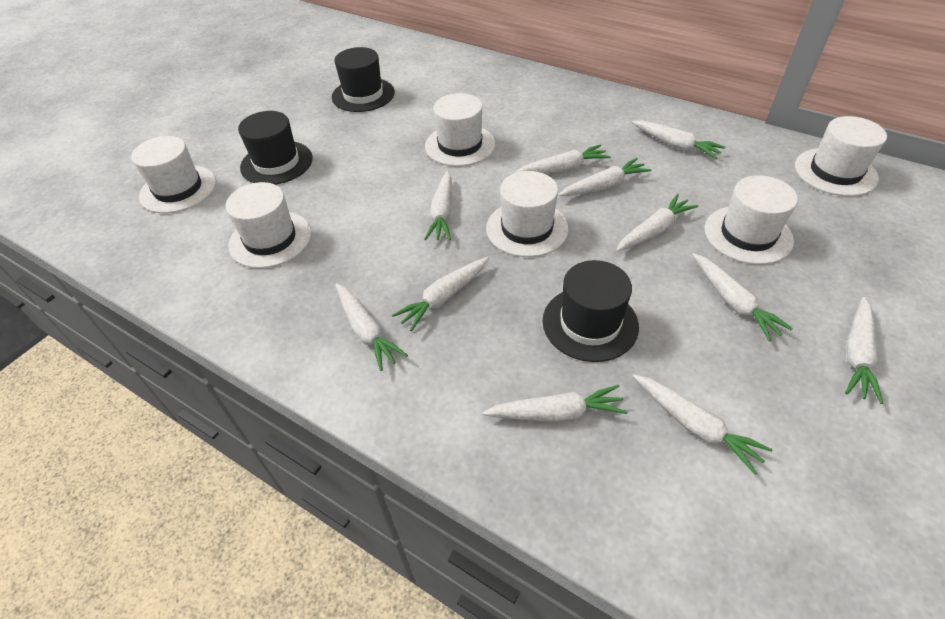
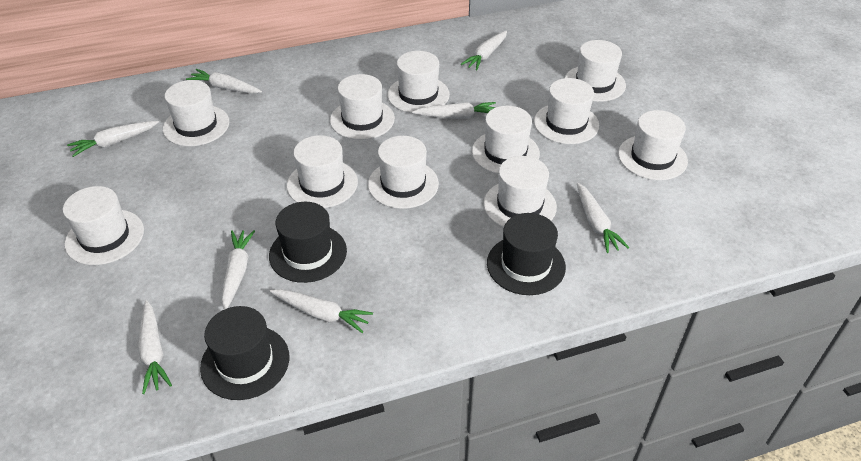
white carrot: 11 -> 8
white hat: 6 -> 11

